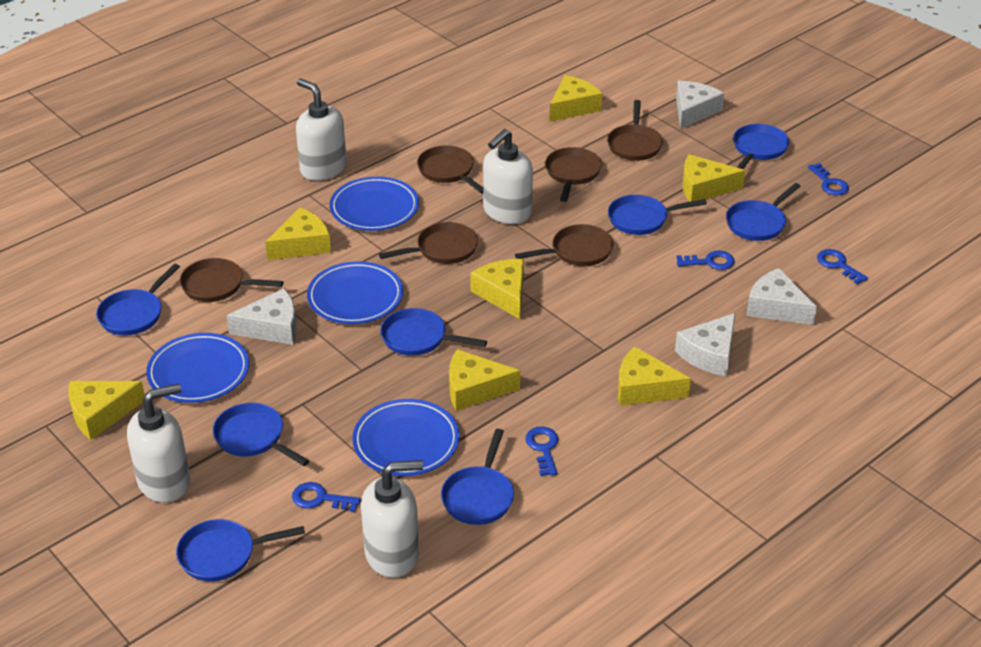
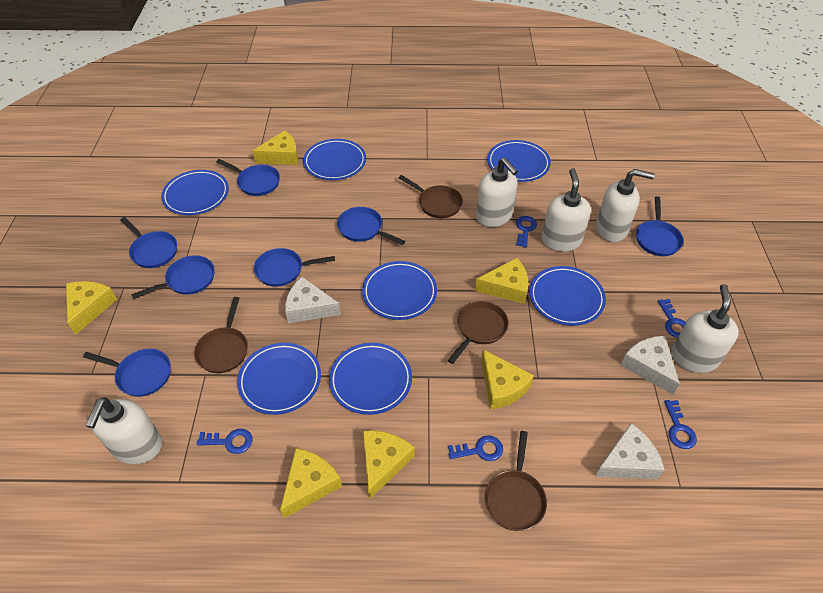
blue pan: 8 -> 7
blue plate: 4 -> 7
brown pan: 6 -> 4
white cheese: 4 -> 3
white soap dispenser: 4 -> 5
yellow cheese: 7 -> 6

